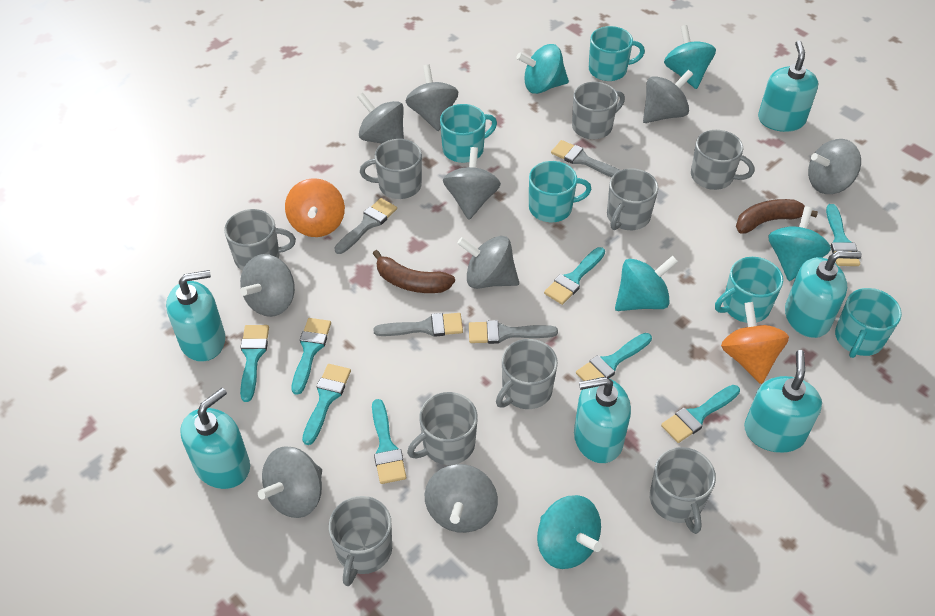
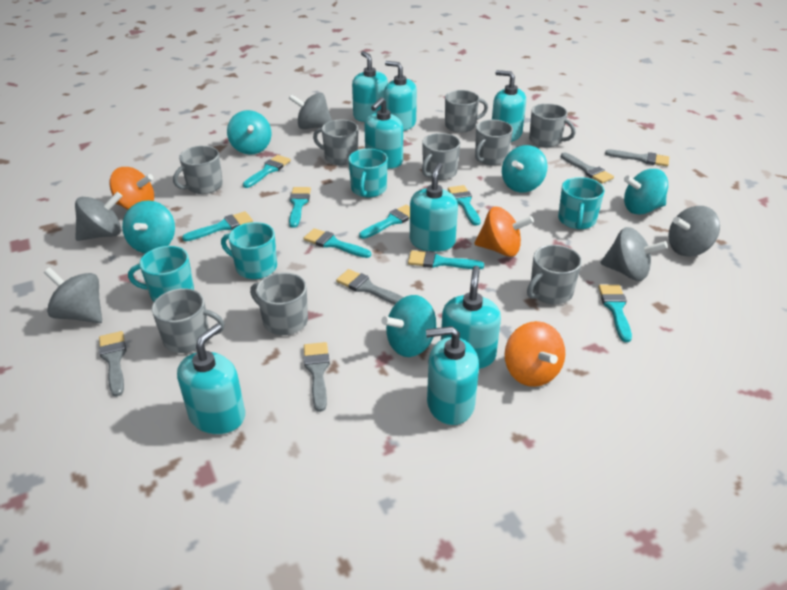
brown banana: 2 -> 0
grey brush: 4 -> 5
grey spinning top: 9 -> 5
orange spinning top: 2 -> 3
turquoise mug: 5 -> 4
turquoise soap dispenser: 6 -> 8

